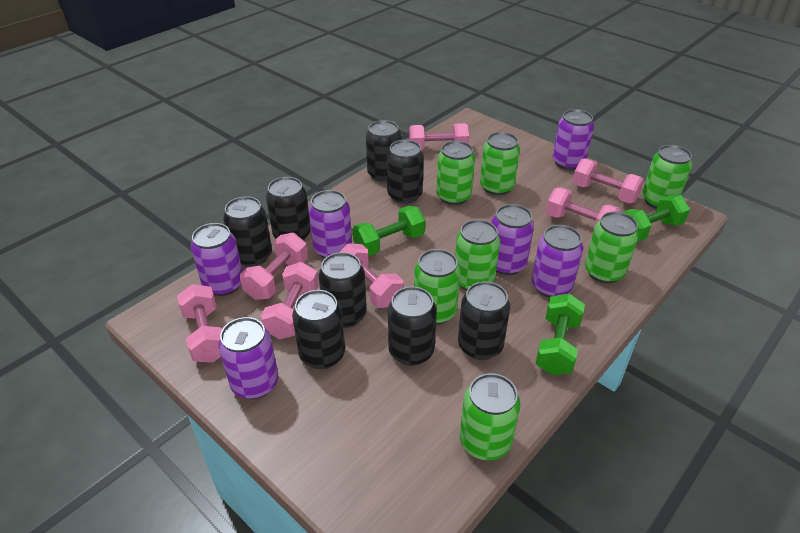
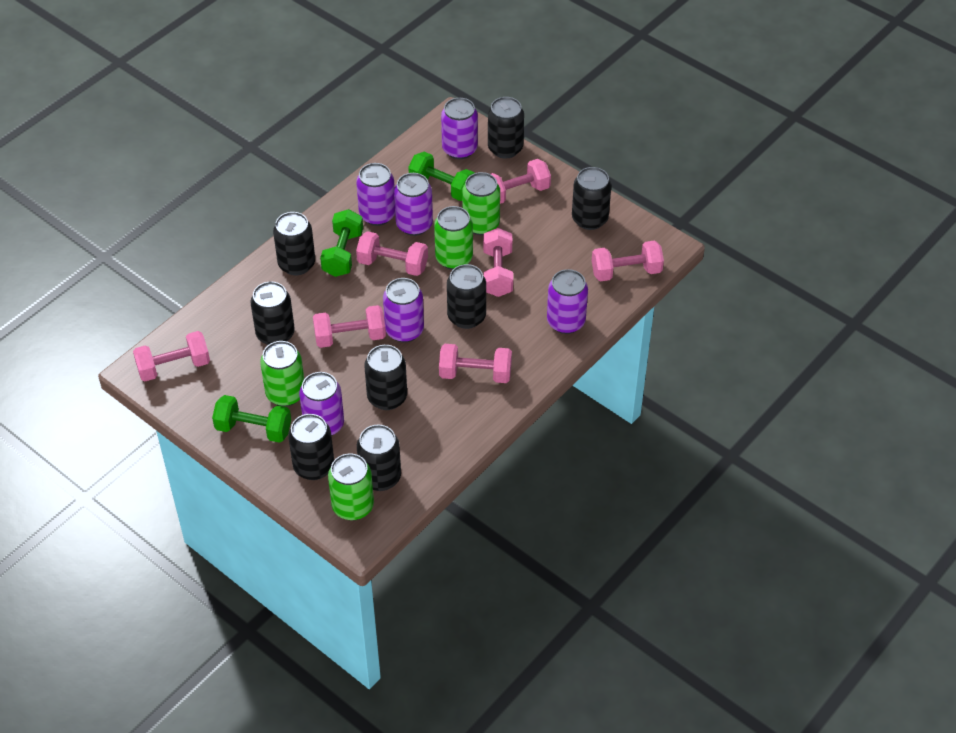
green can: 7 -> 4

